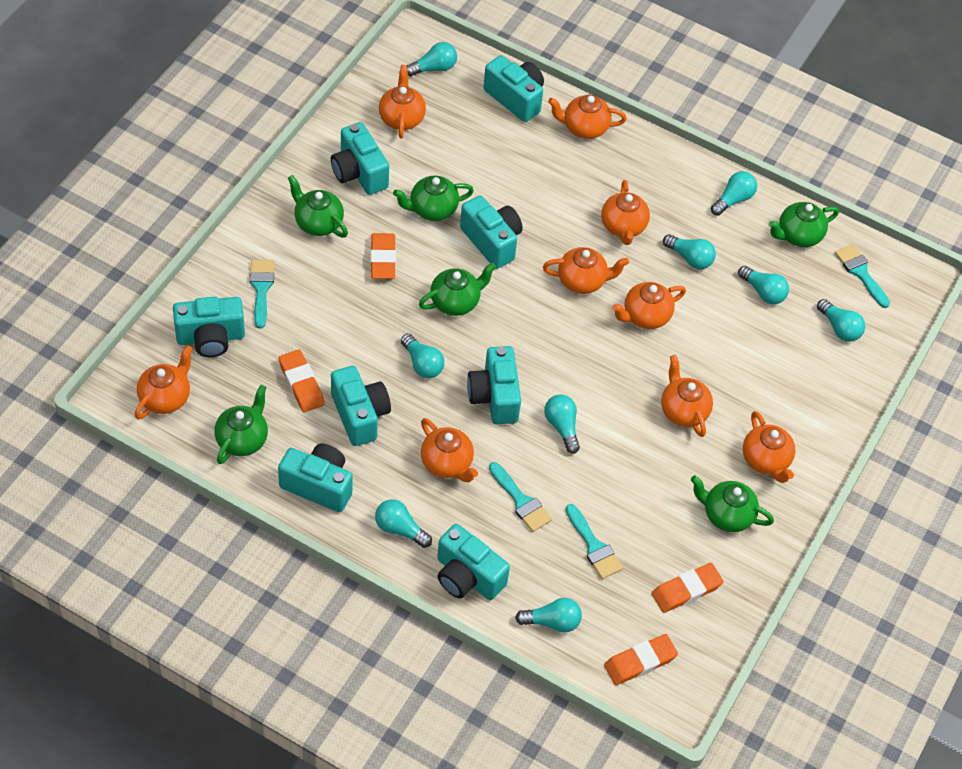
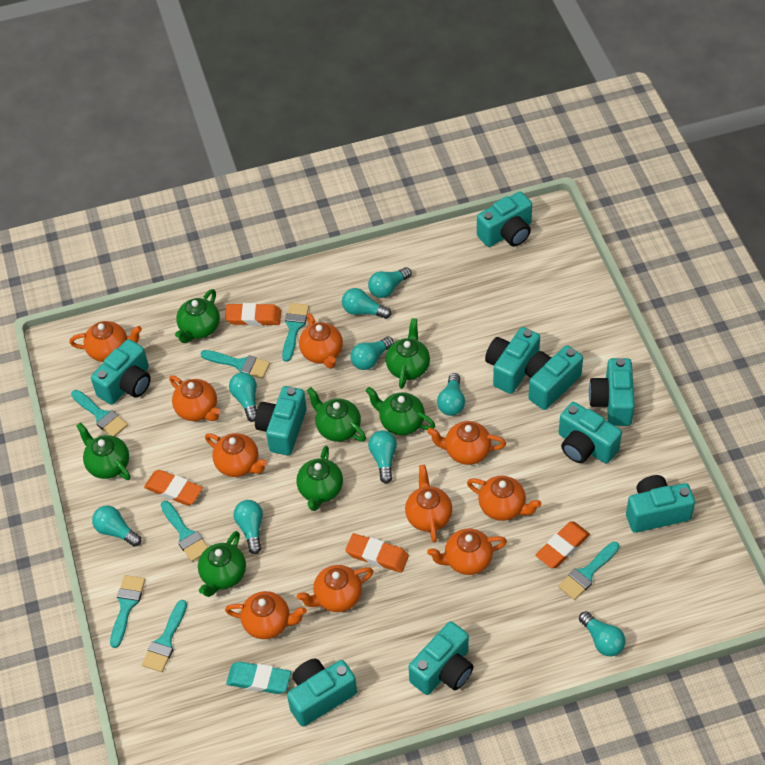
green teapot: 6 -> 7
orange teapot: 9 -> 10
turquoise brush: 4 -> 7
turquoise camera: 8 -> 10
turquoise eraser: 0 -> 1

